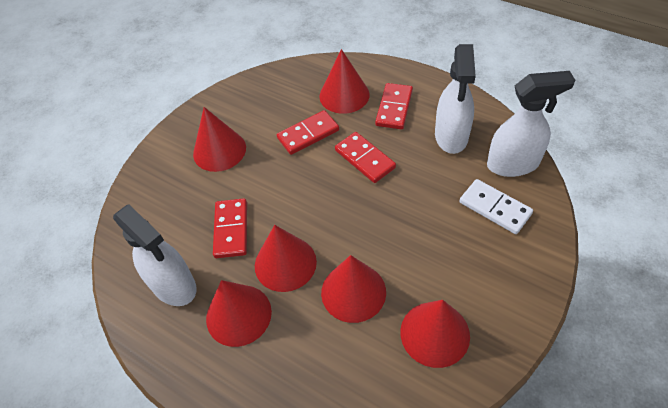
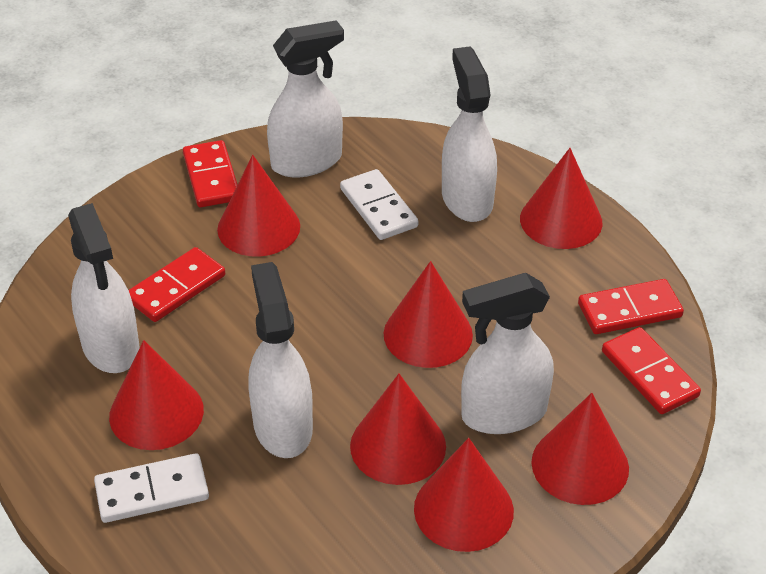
red cone: 6 -> 7
white domino: 1 -> 2
white spray bottle: 3 -> 5

